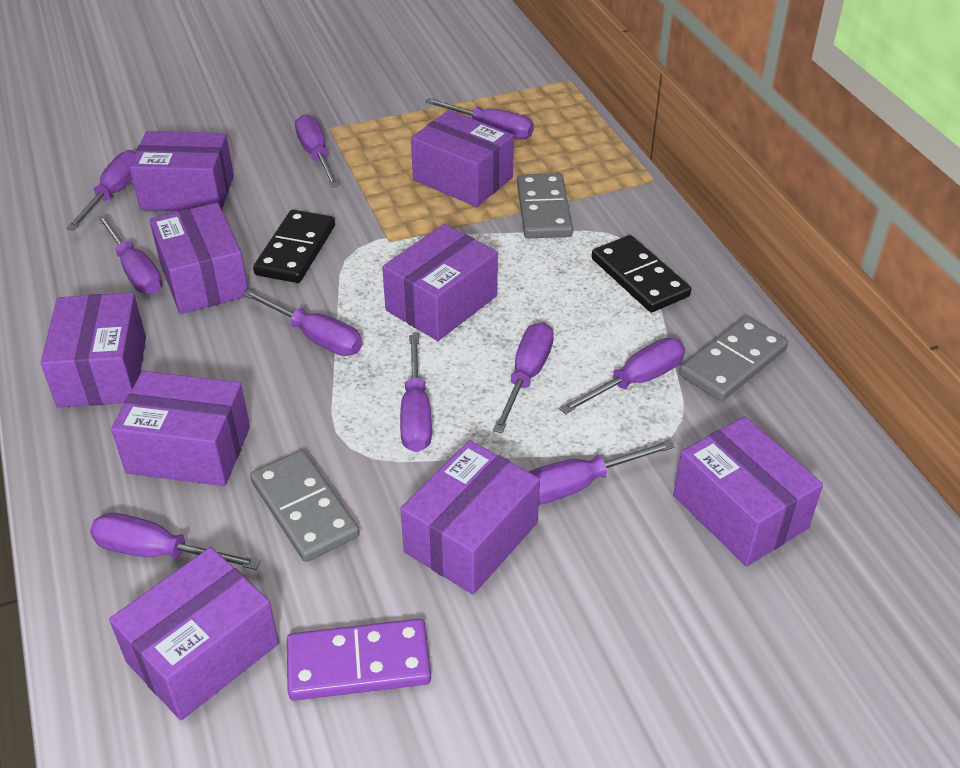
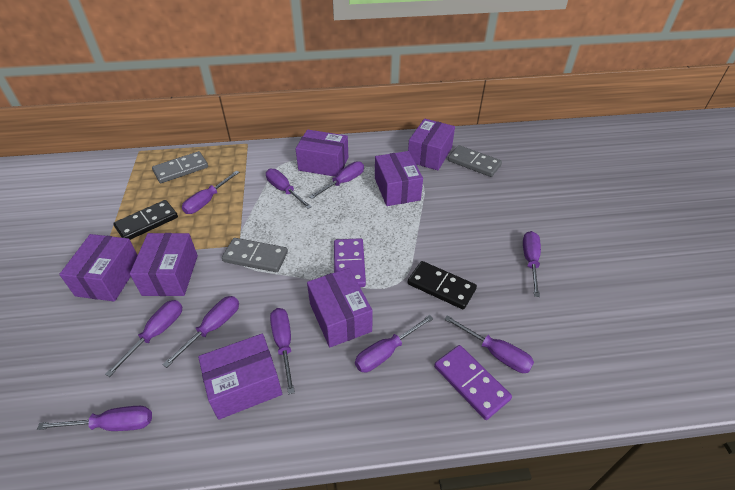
purple box: 9 -> 7
purple domino: 1 -> 2

